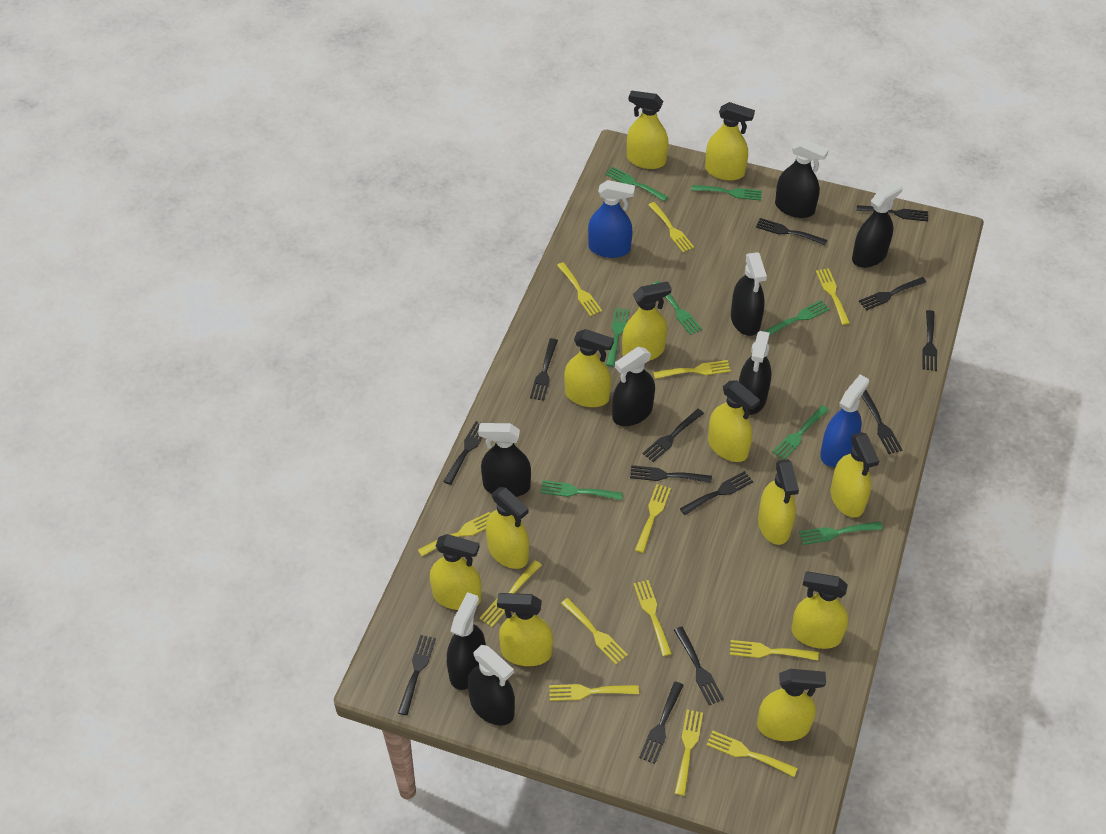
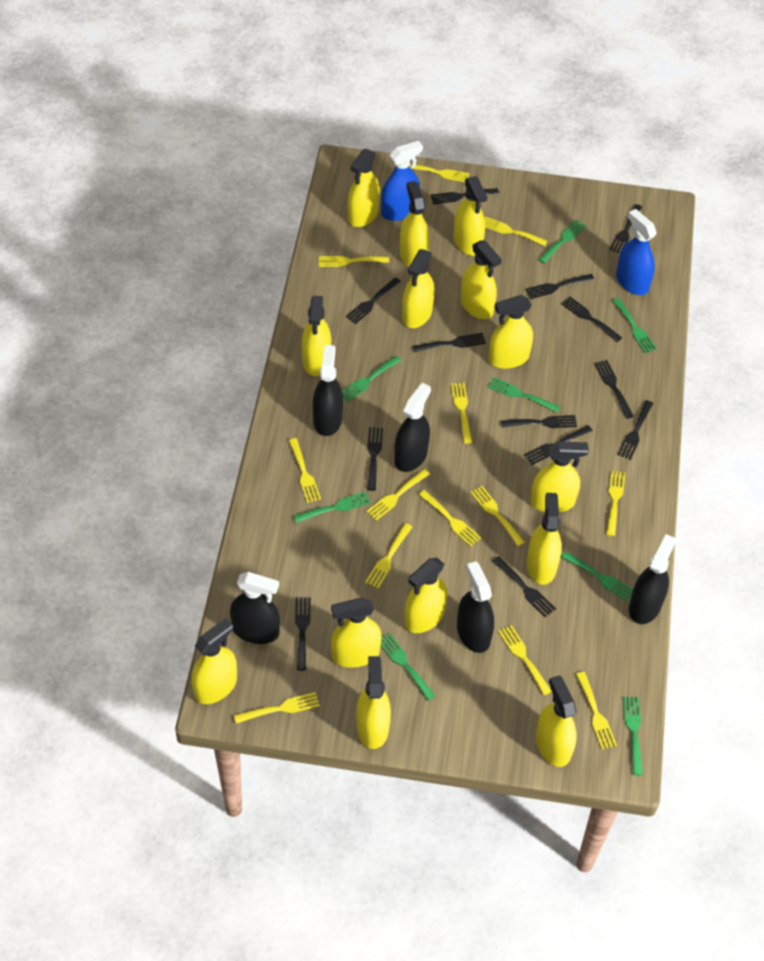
black spray bottle: 8 -> 5
yellow spray bottle: 12 -> 14

